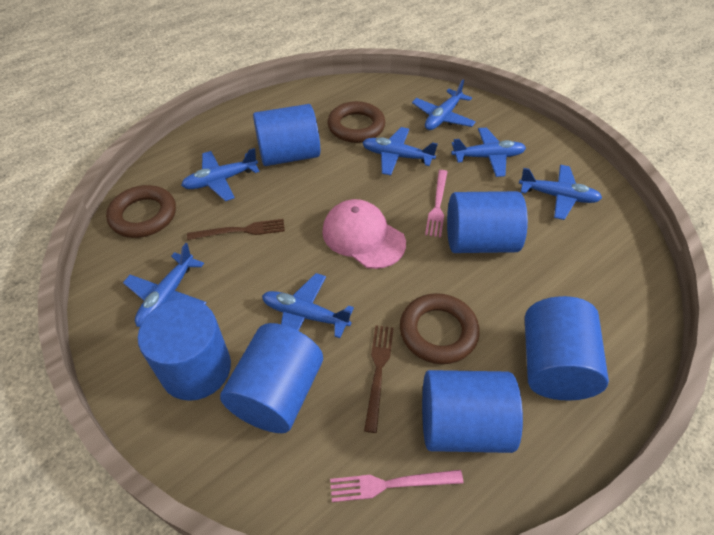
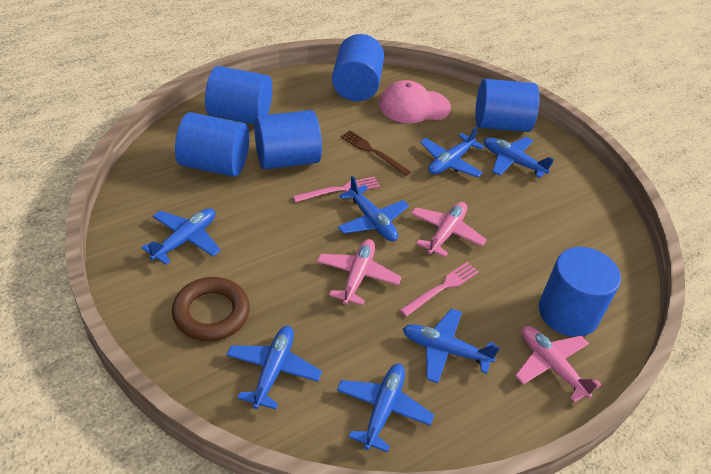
brown fork: 2 -> 1
brown ring: 3 -> 1
pink plane: 0 -> 3

